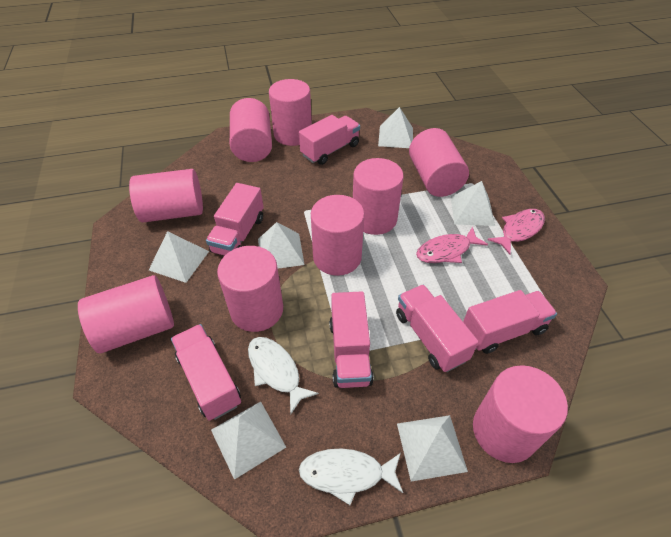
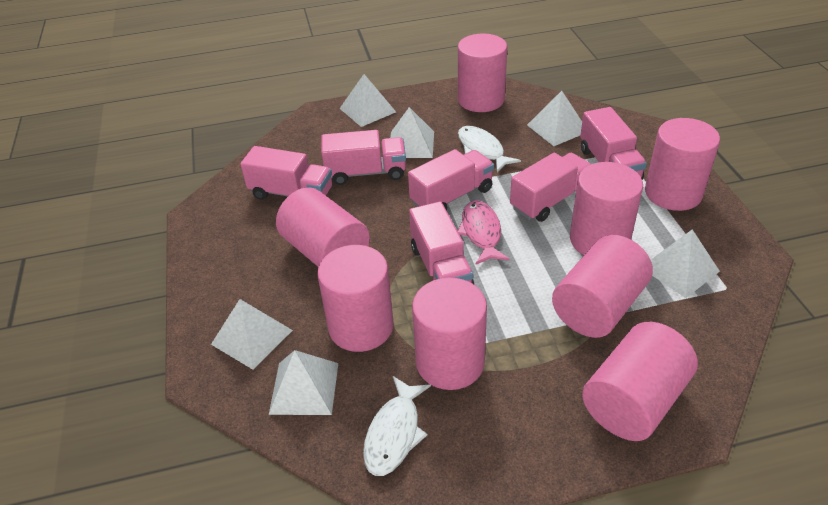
pink cylinder: 9 -> 8
pink fish: 2 -> 1

